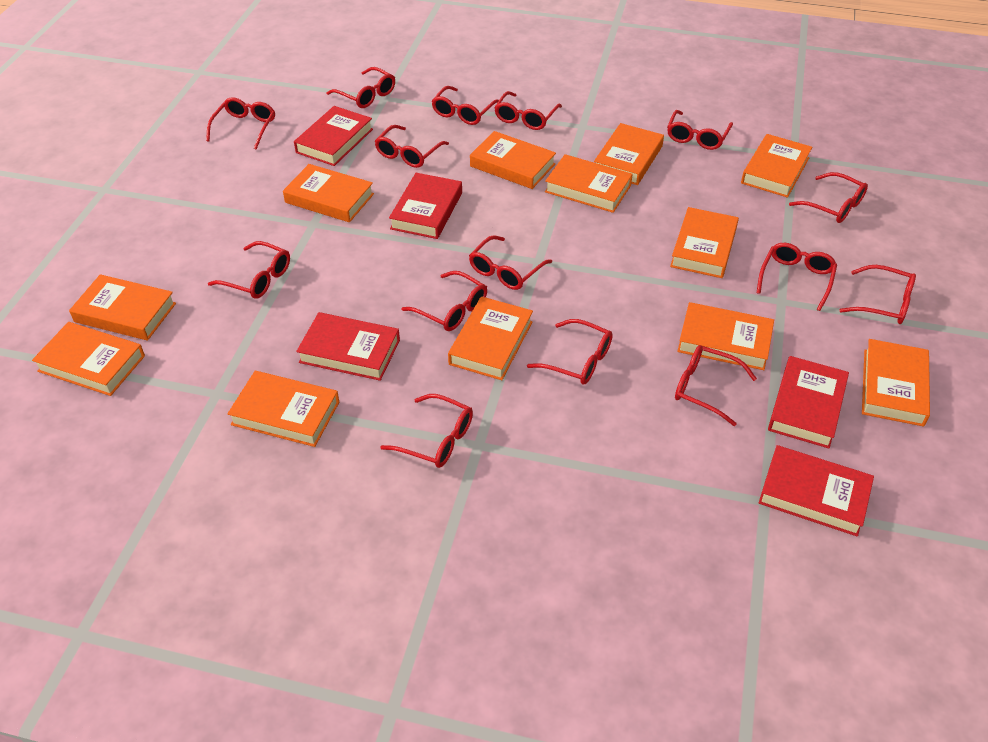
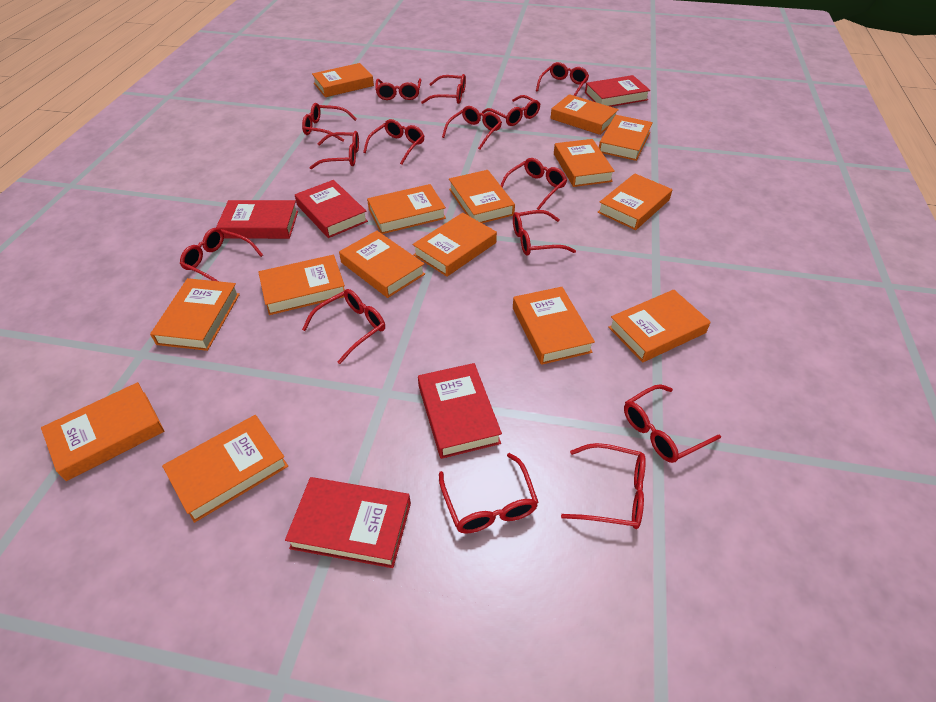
orange book: 12 -> 15

